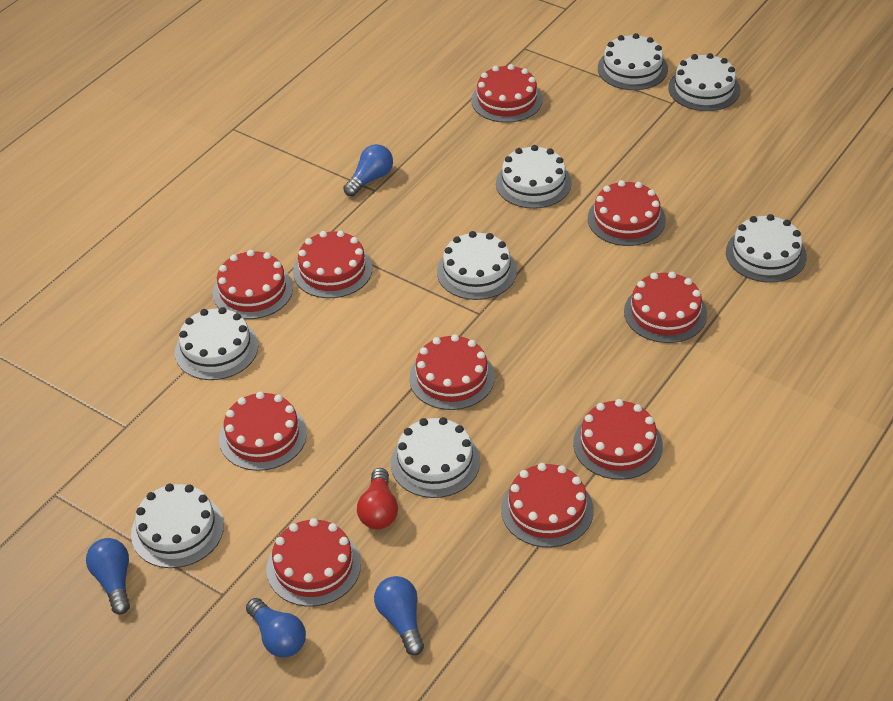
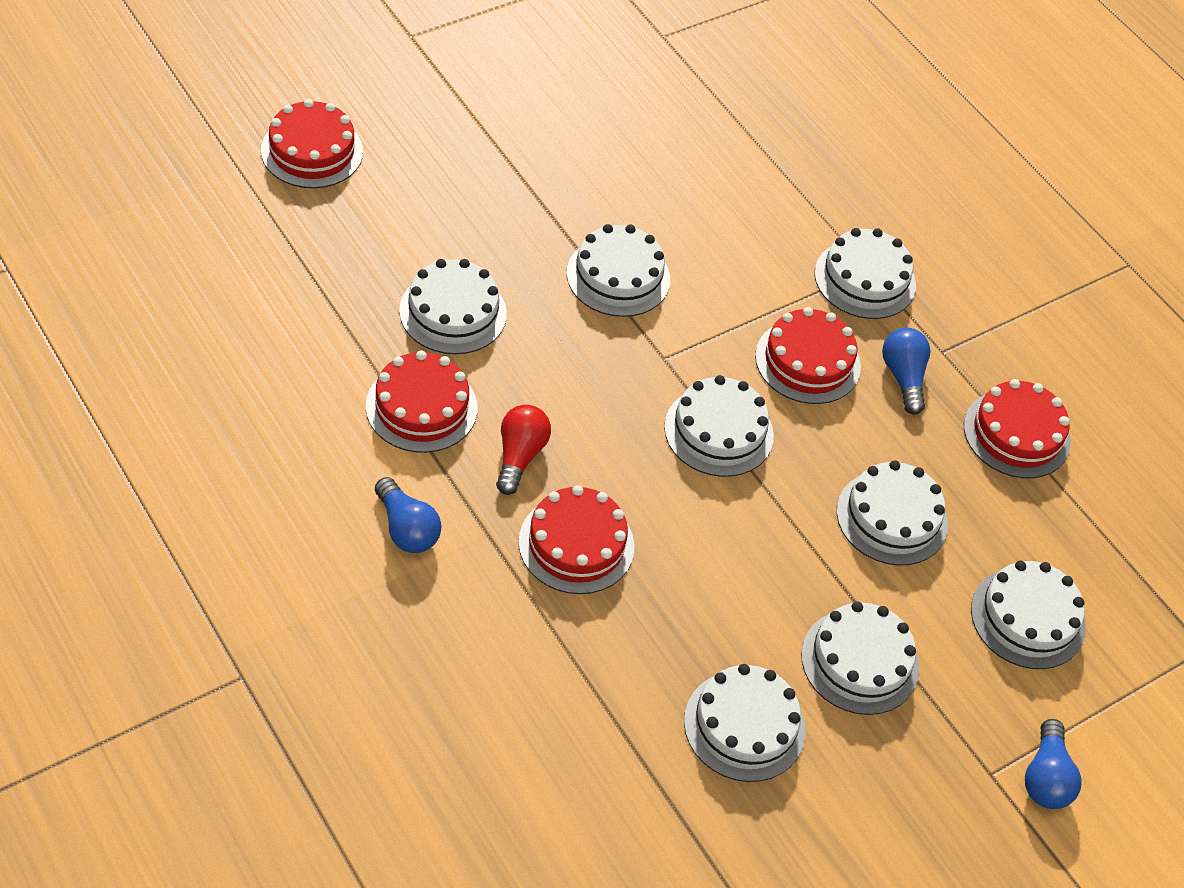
blue light bulb: 4 -> 3
red cake: 10 -> 5

